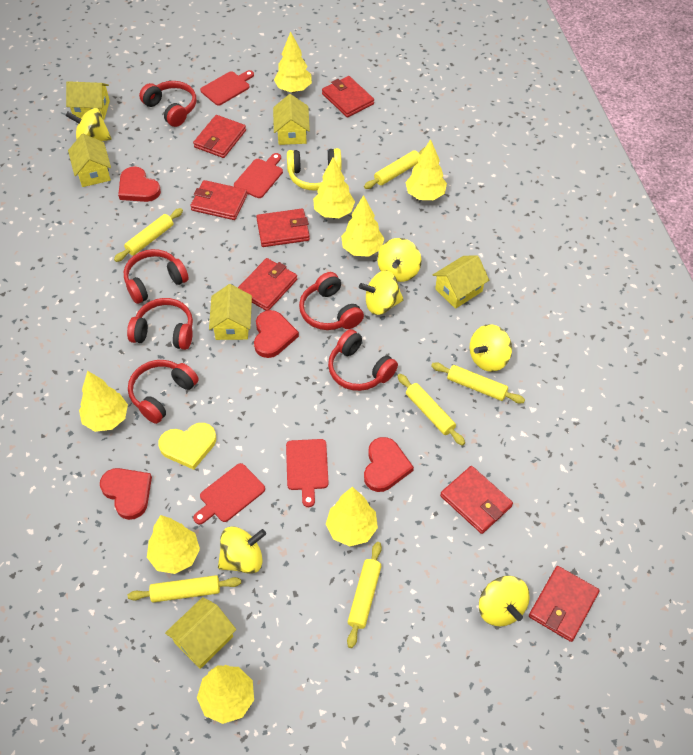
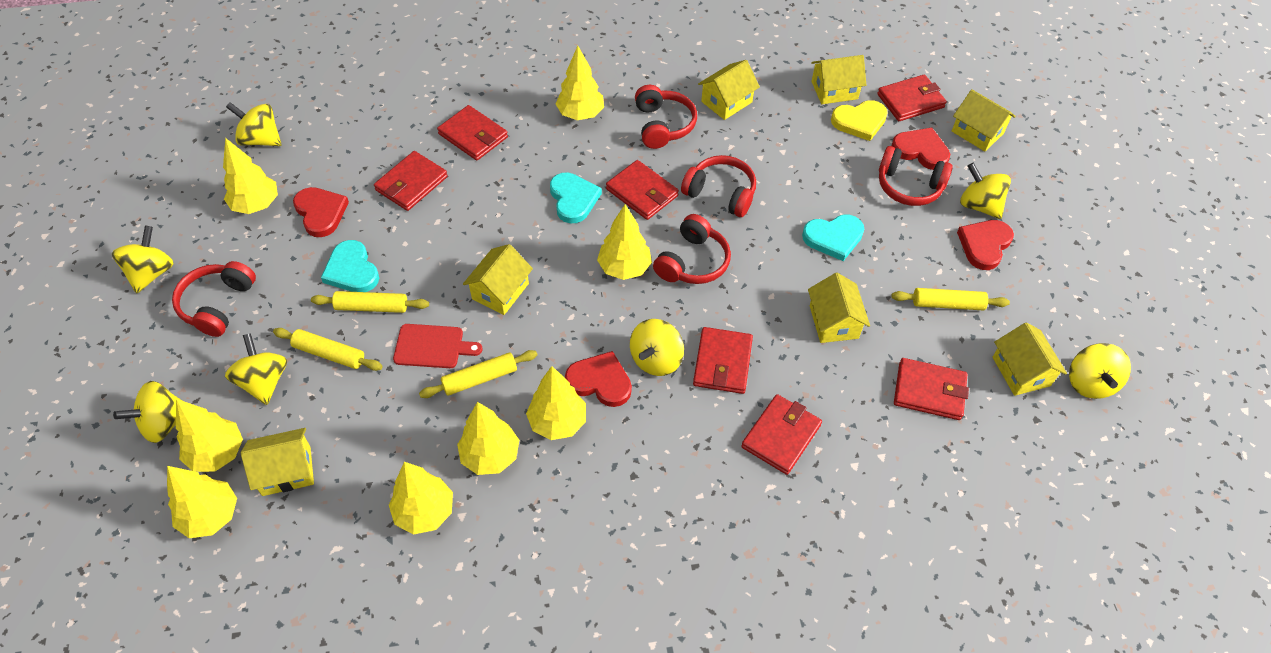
red cutting board: 4 -> 1
red headphones: 6 -> 5
turquoise heart: 0 -> 3
yellow headphones: 1 -> 0
yellow house: 6 -> 7
yellow rolling pin: 6 -> 4
yellow spinning top: 6 -> 7

